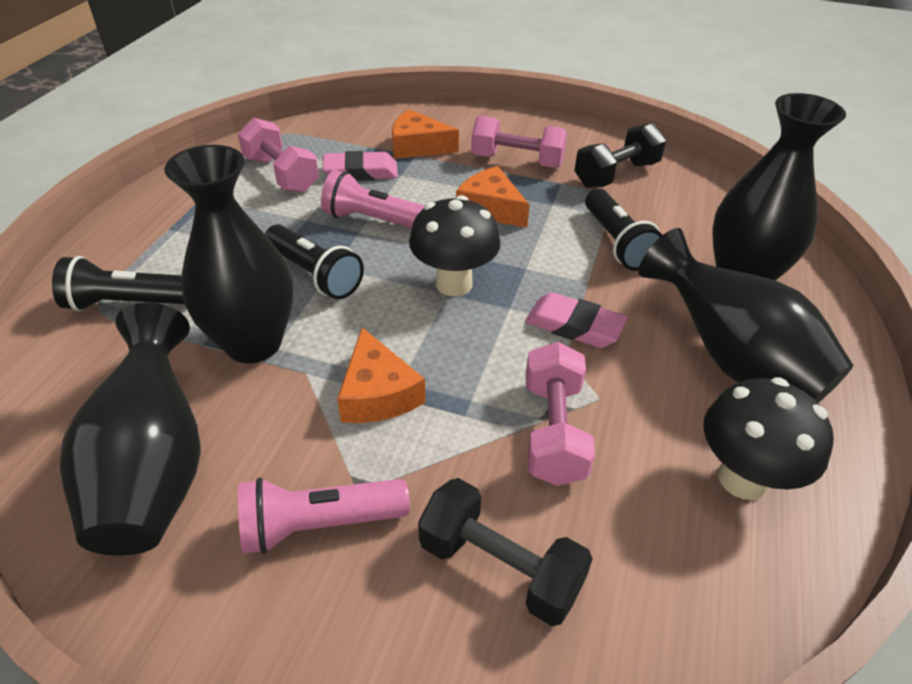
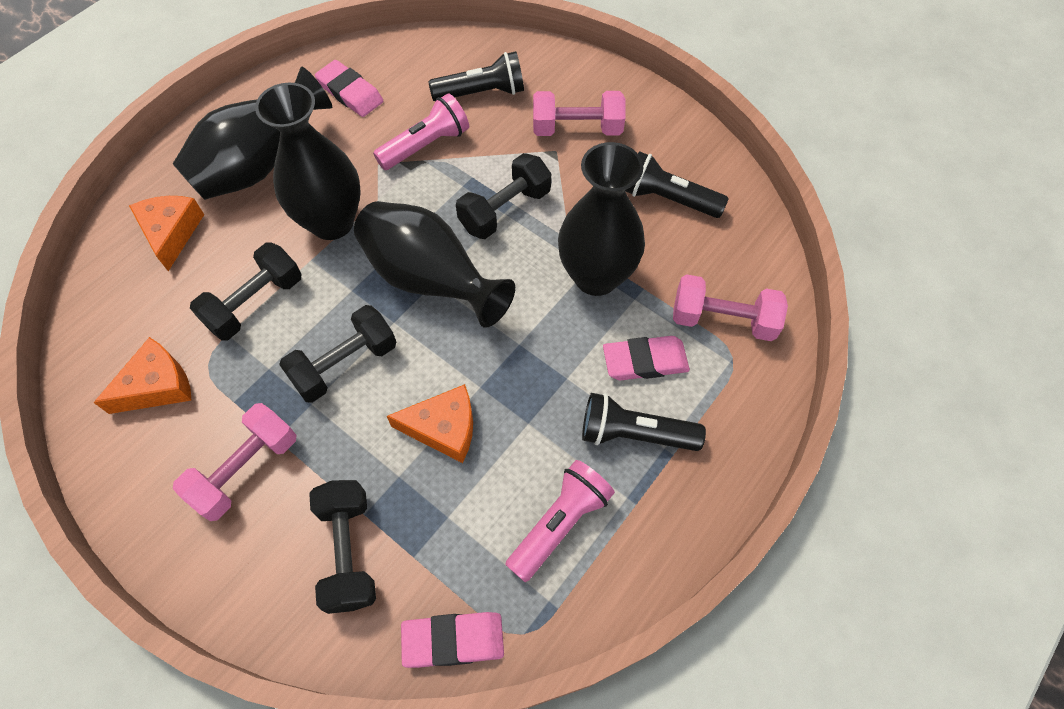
black dumbbell: 2 -> 4
black mushroom: 2 -> 0
pink eraser: 2 -> 3

